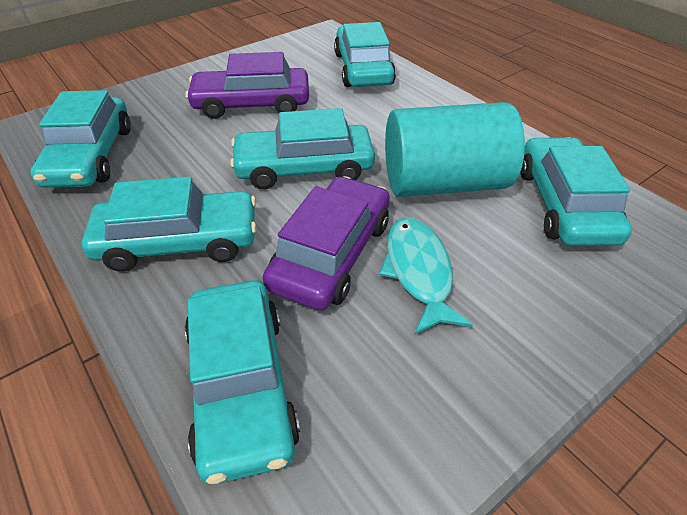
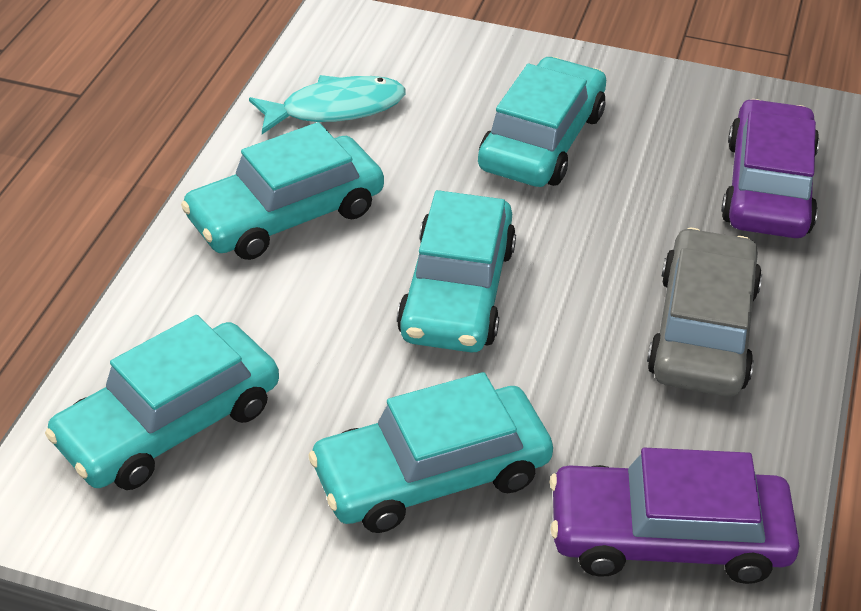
grey car: 0 -> 1
turquoise car: 6 -> 5
turquoise cylinder: 1 -> 0

